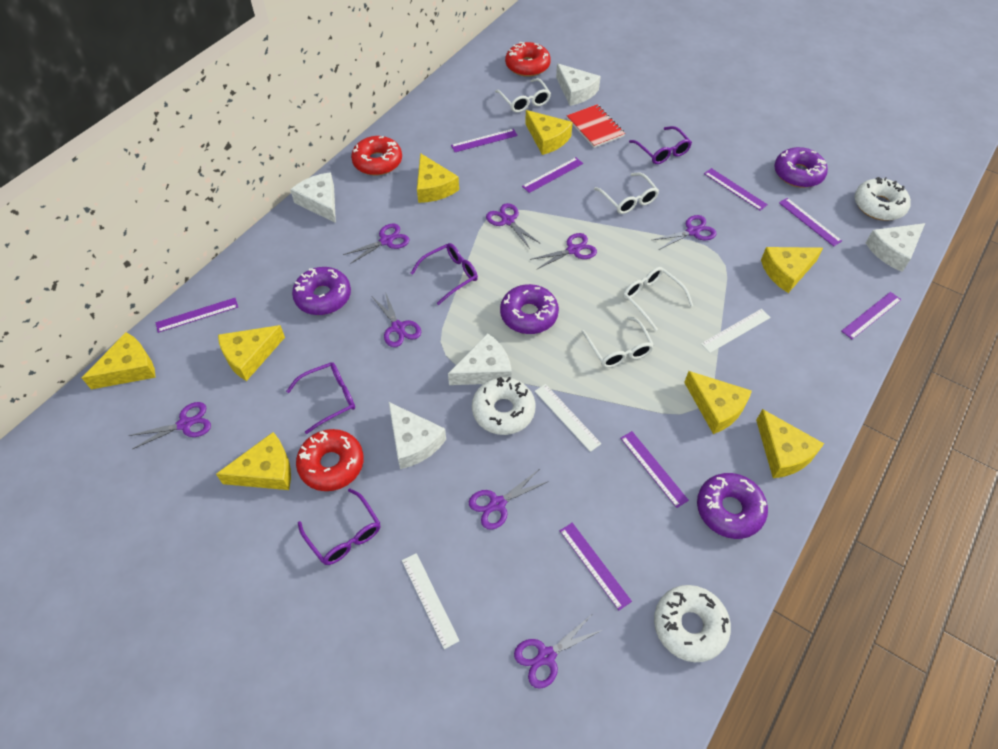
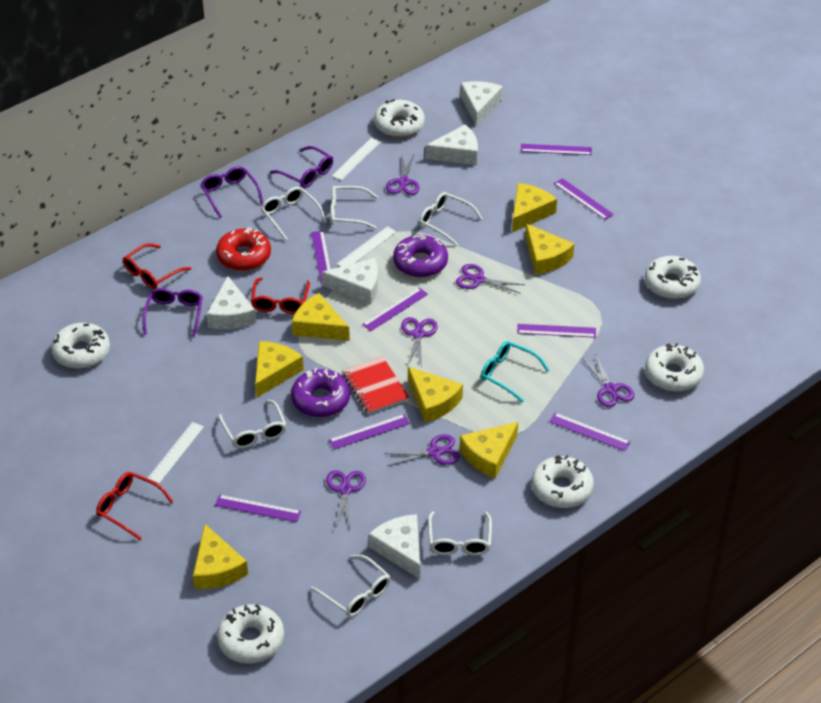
purple donut: 4 -> 2
purple glasses: 4 -> 3
purple scissors: 8 -> 6
red donut: 3 -> 1
red glasses: 0 -> 3
turquoise glasses: 0 -> 1
white donut: 3 -> 6
white glasses: 4 -> 6
yellow cheese: 8 -> 7

